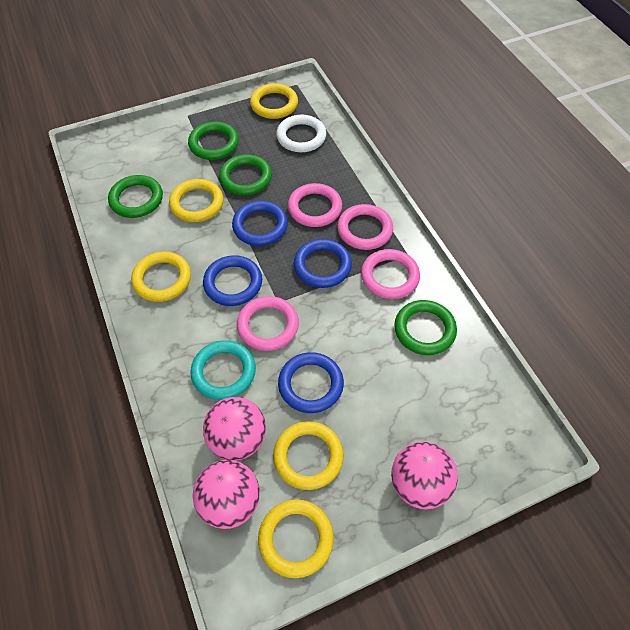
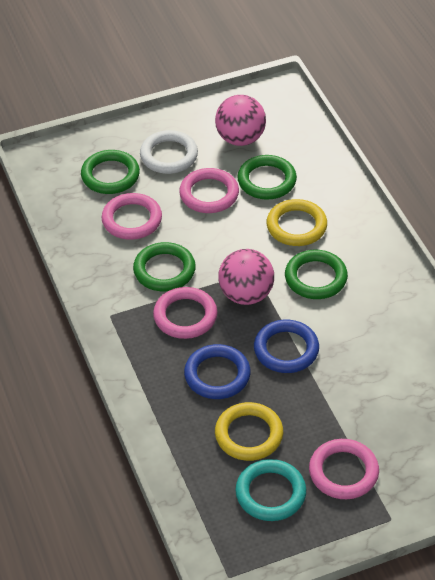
blue ring: 4 -> 2
pink ball: 3 -> 2
yellow ring: 5 -> 2

